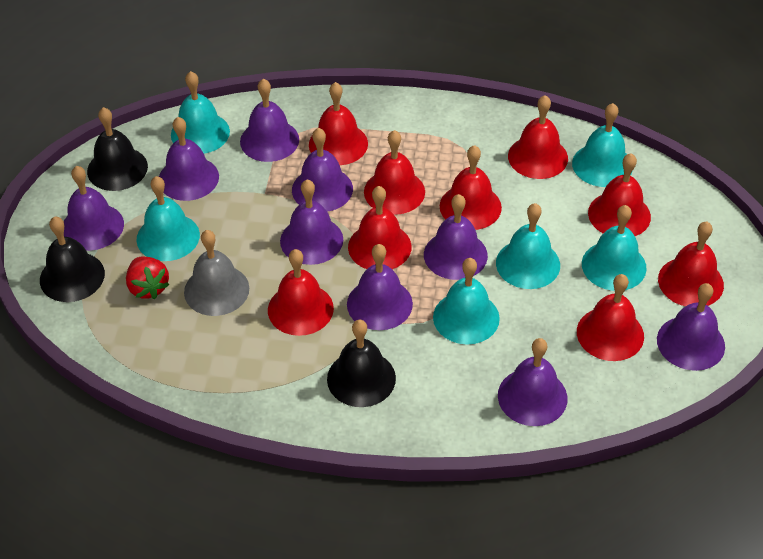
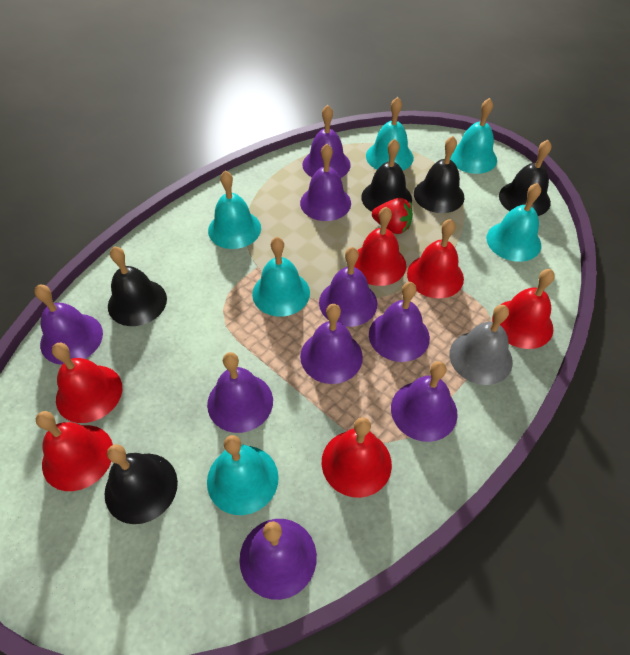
black bell: 3 -> 5
red bell: 9 -> 6

